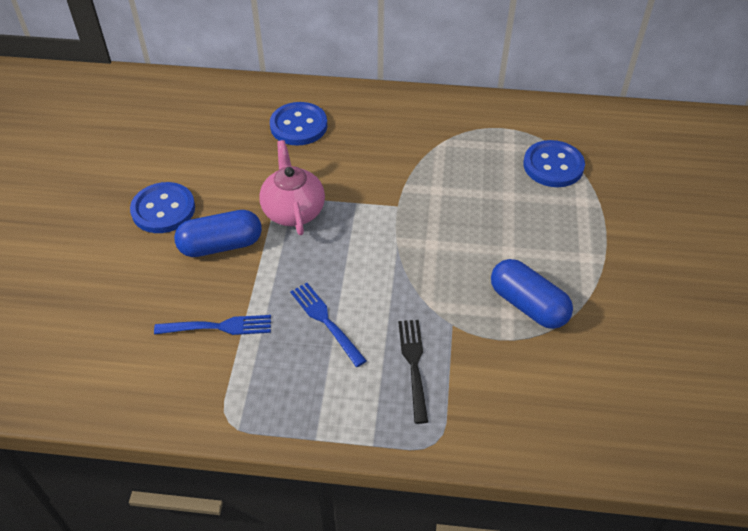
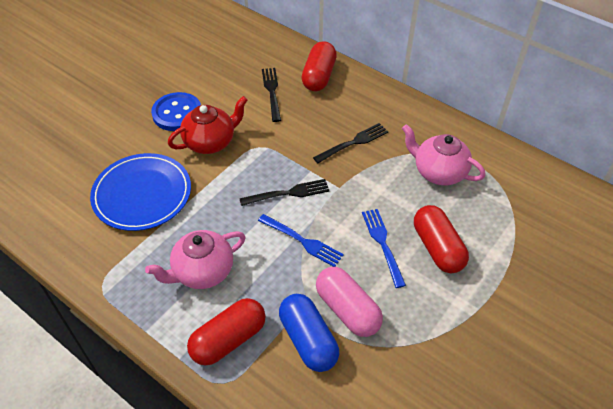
black fork: 1 -> 3
blue button: 3 -> 1
blue capsule: 2 -> 1
blue plate: 0 -> 1
pink capsule: 0 -> 1
pink teapot: 1 -> 2
red capsule: 0 -> 3
red teapot: 0 -> 1

